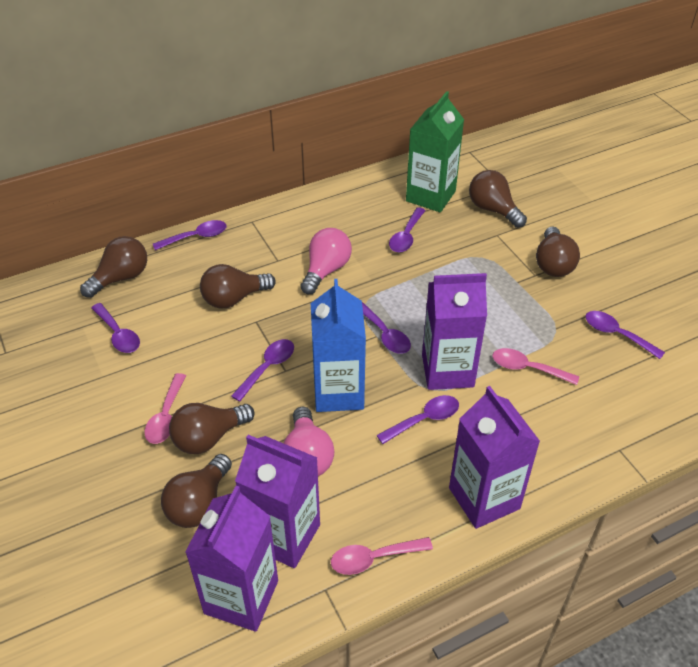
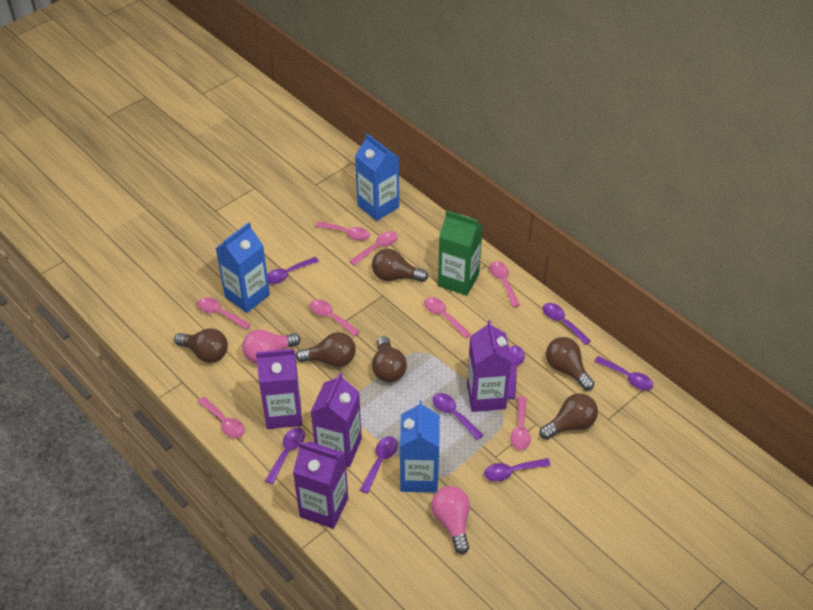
blue carton: 1 -> 3
pink spoon: 3 -> 8
purple spoon: 7 -> 8

